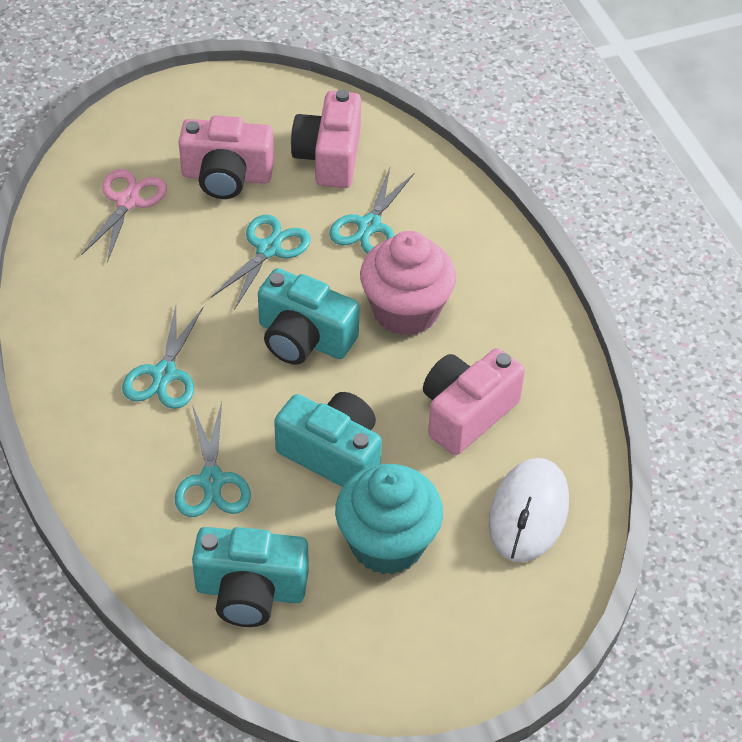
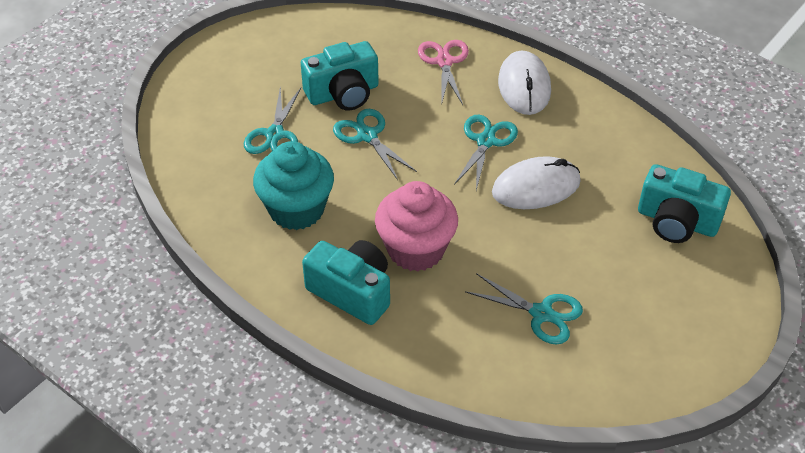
pink camera: 3 -> 0
white mouse: 1 -> 2

